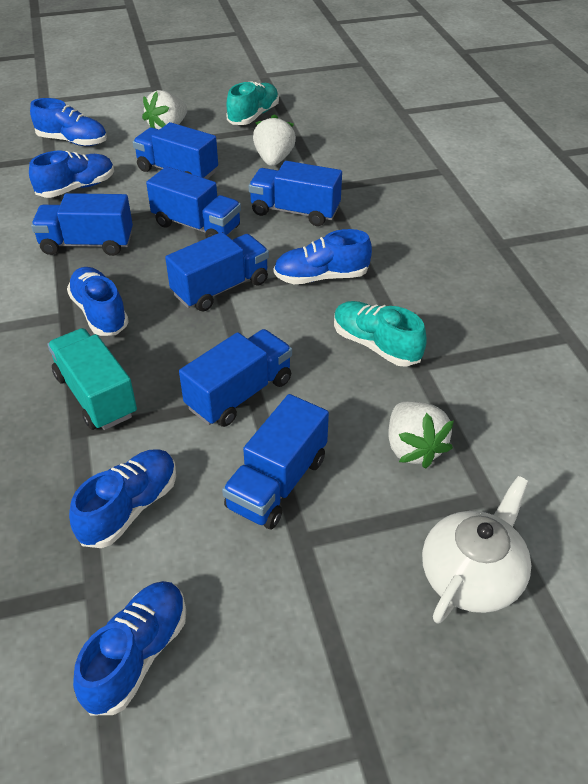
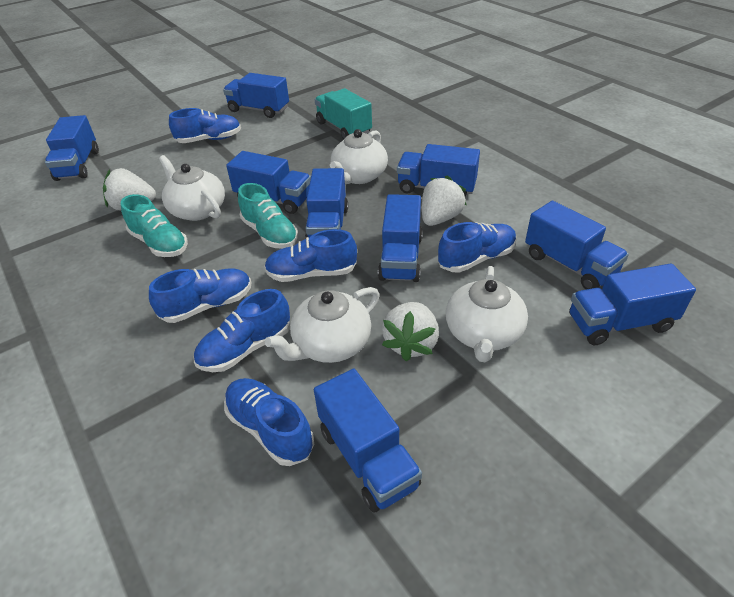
blue truck: 7 -> 9
white teapot: 1 -> 4

